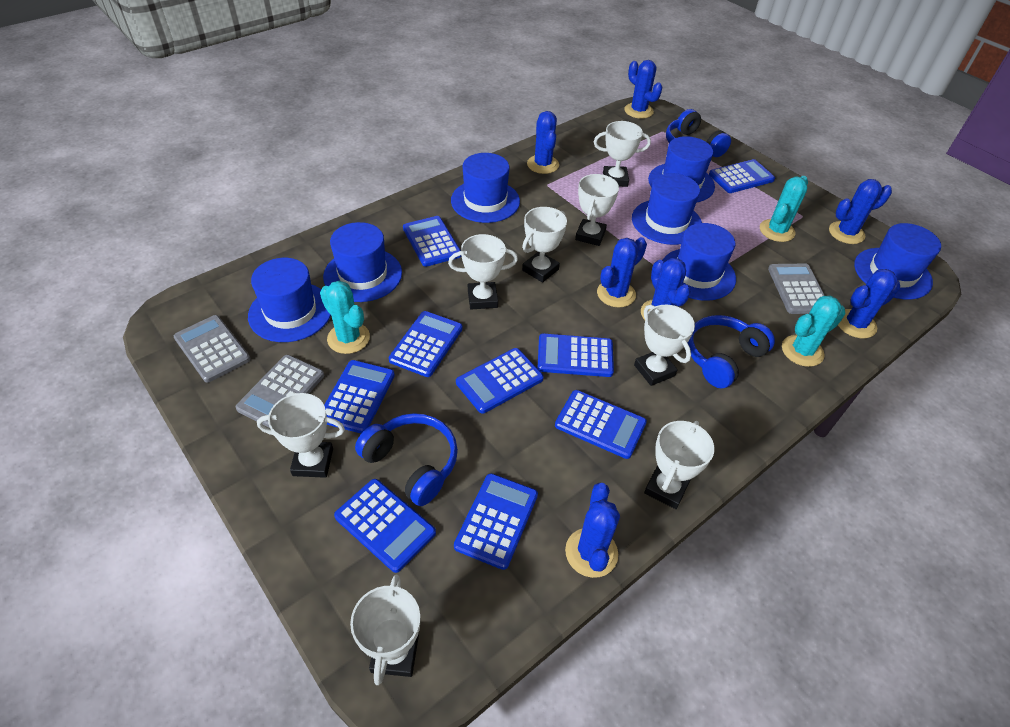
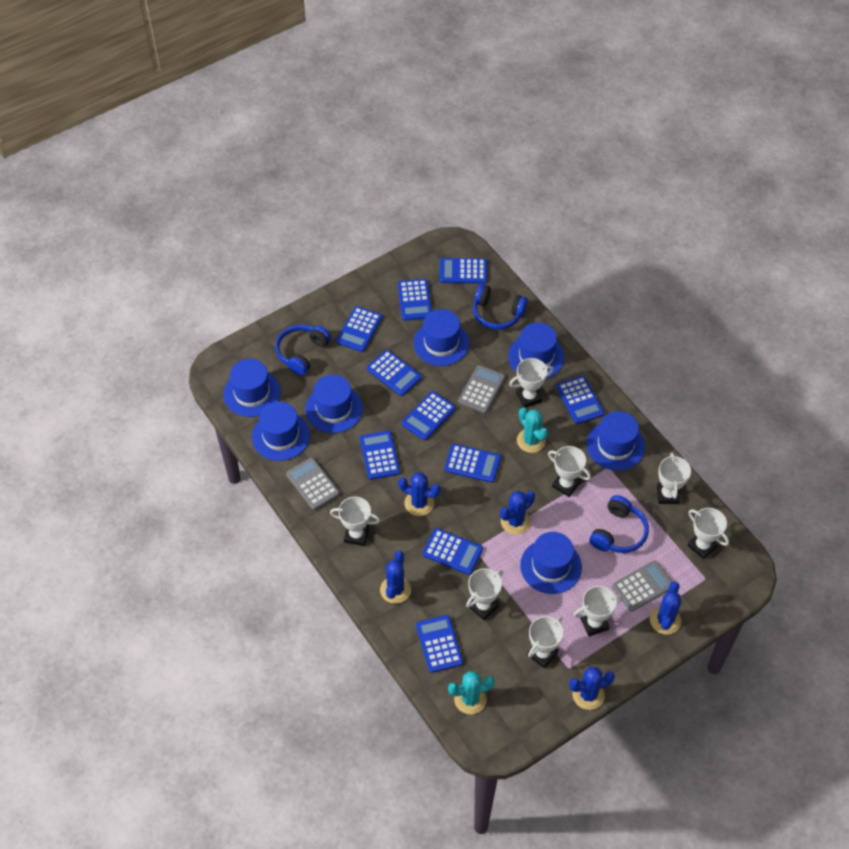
blue cactus: 7 -> 5
blue calculator: 9 -> 10
turquoise cactus: 3 -> 2

